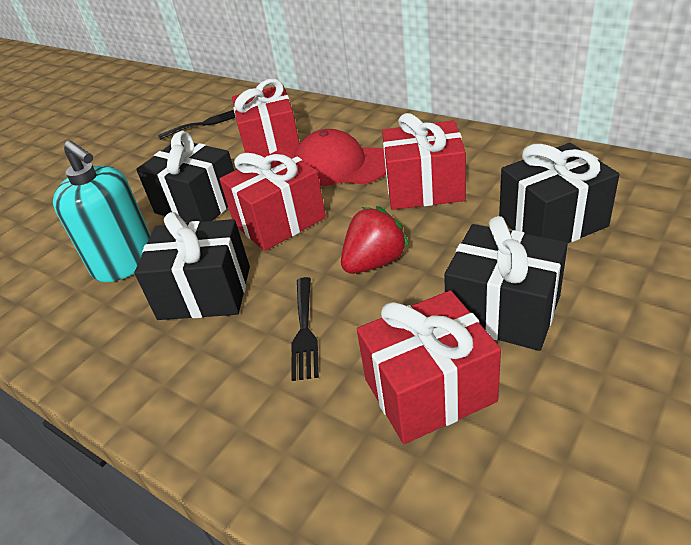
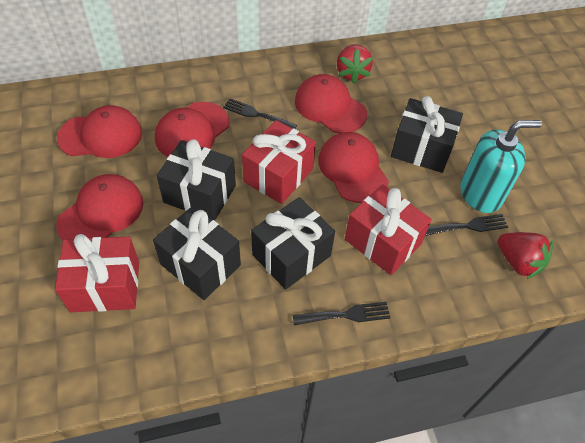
black fork: 2 -> 3
red cap: 1 -> 5
red gift: 4 -> 3
red strawberry: 1 -> 2

